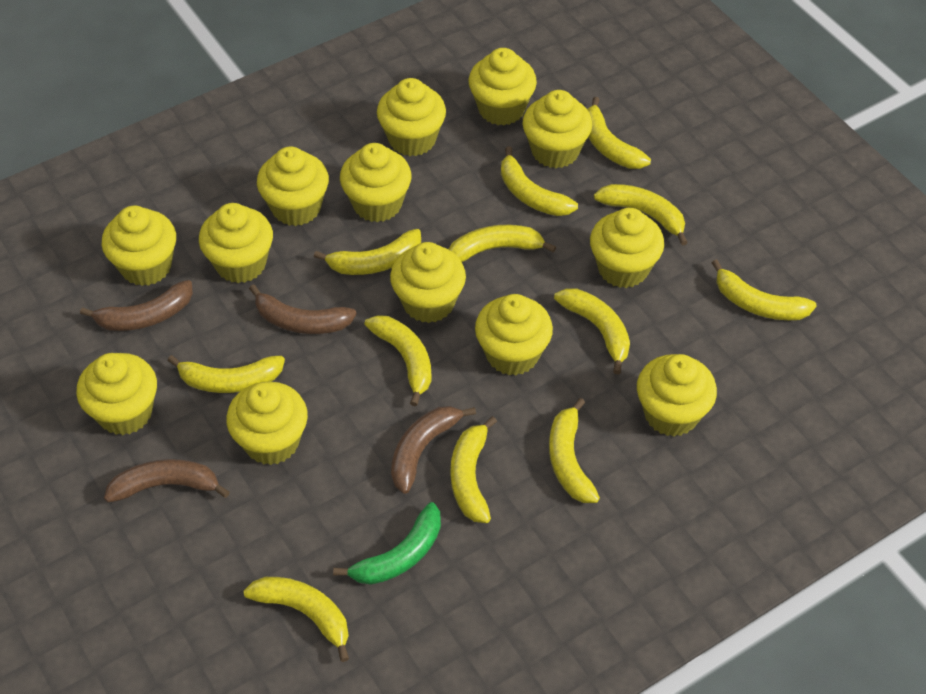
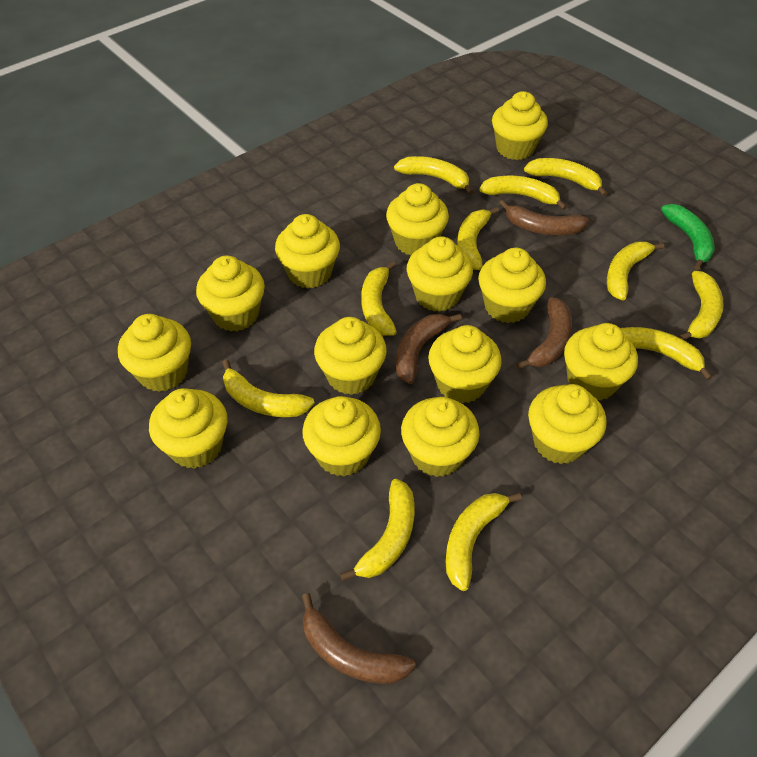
yellow banana: 12 -> 11
yellow cupcake: 13 -> 14

